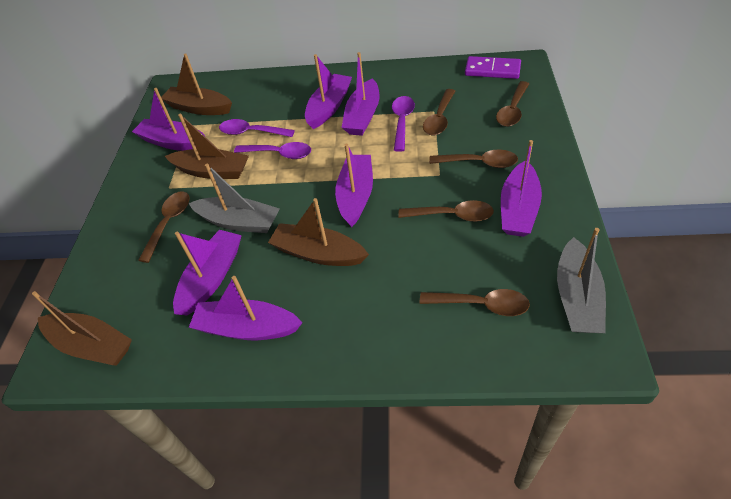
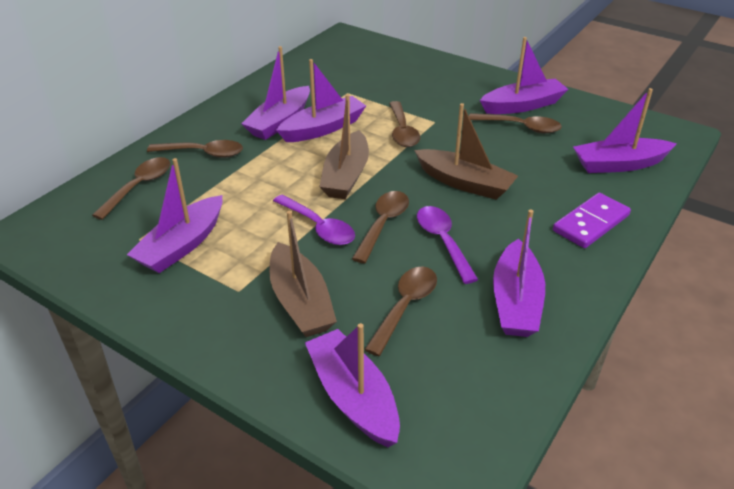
brown boat: 4 -> 3
grey boat: 2 -> 0
purple spoon: 3 -> 2

